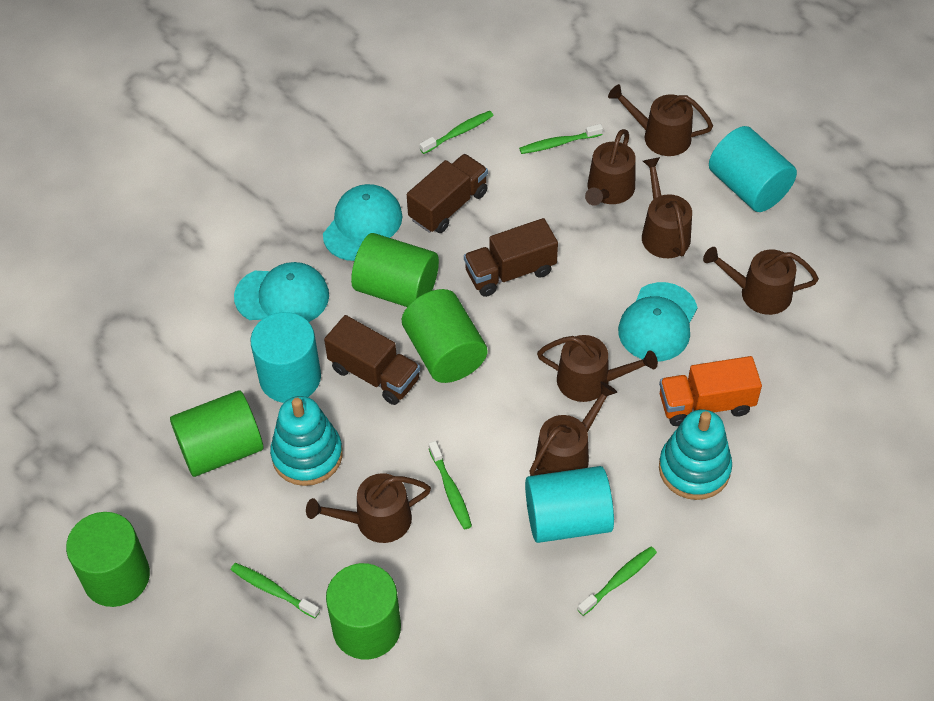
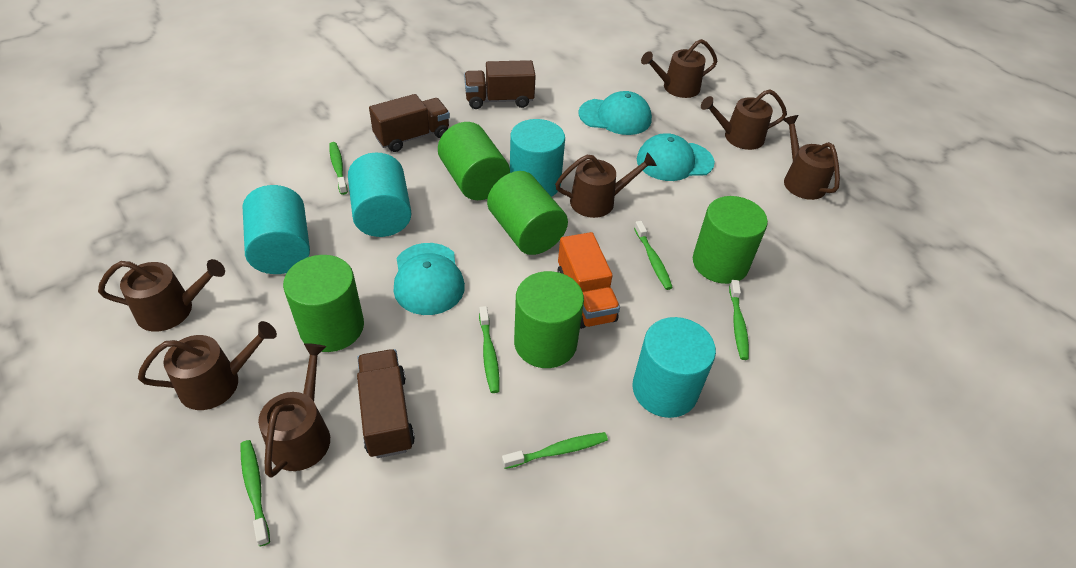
green toothbrush: 5 -> 6
turquoise cylinder: 3 -> 4
turquoise stacking toy: 2 -> 0

